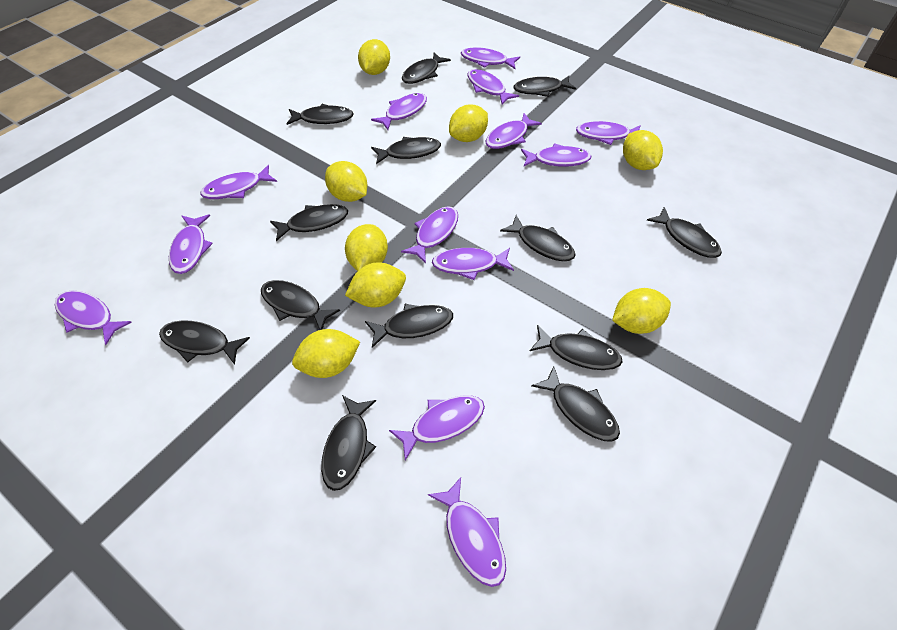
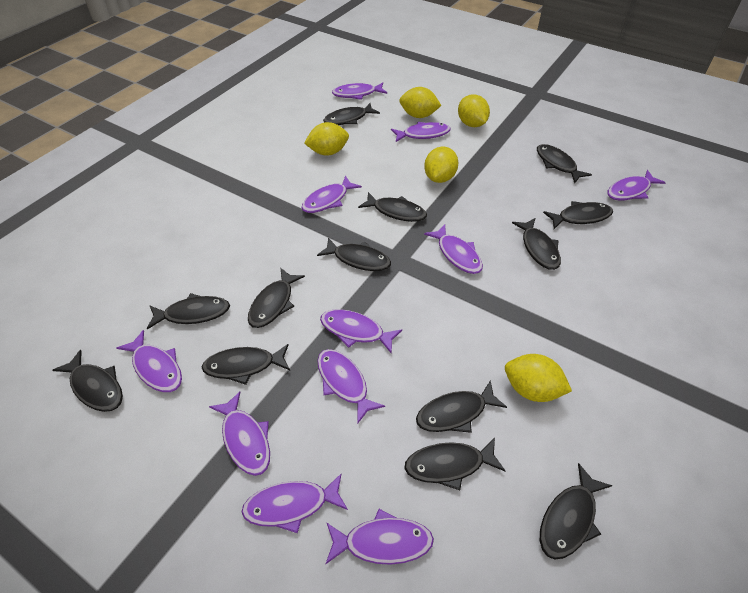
purple fish: 13 -> 11
yellow lemon: 8 -> 5

